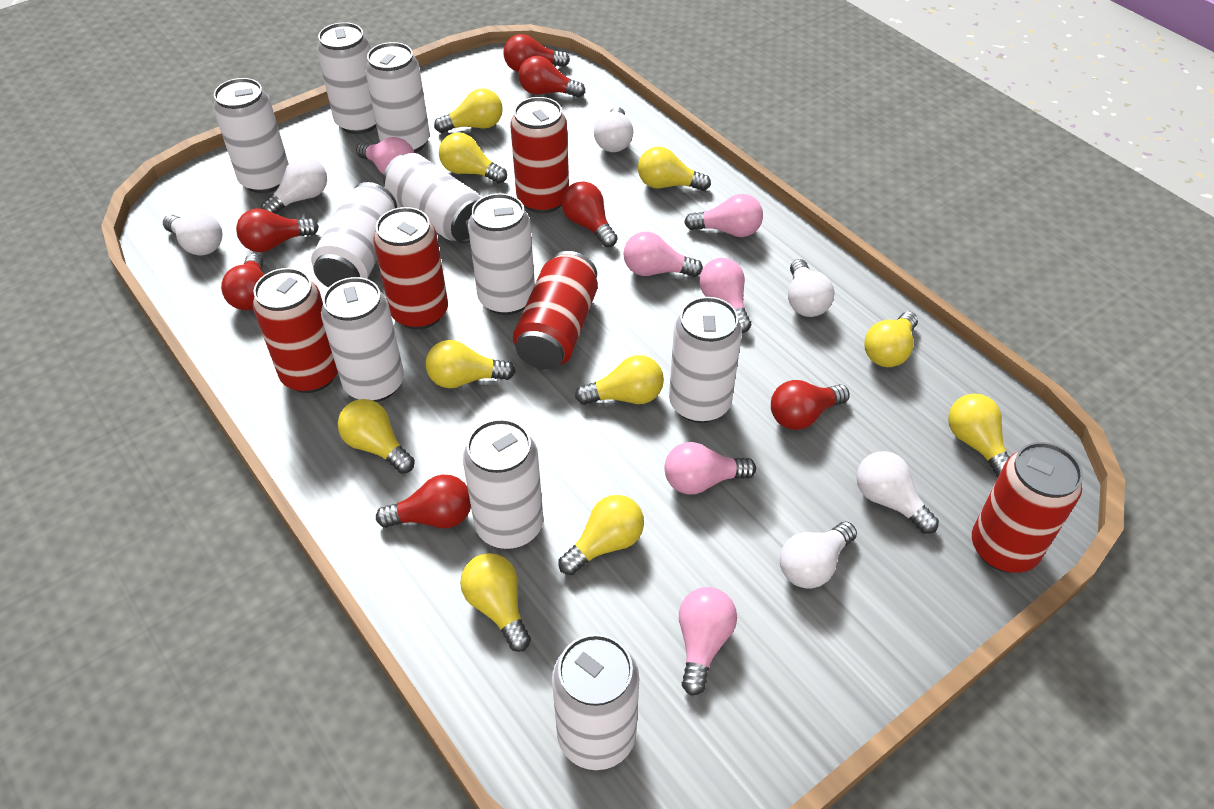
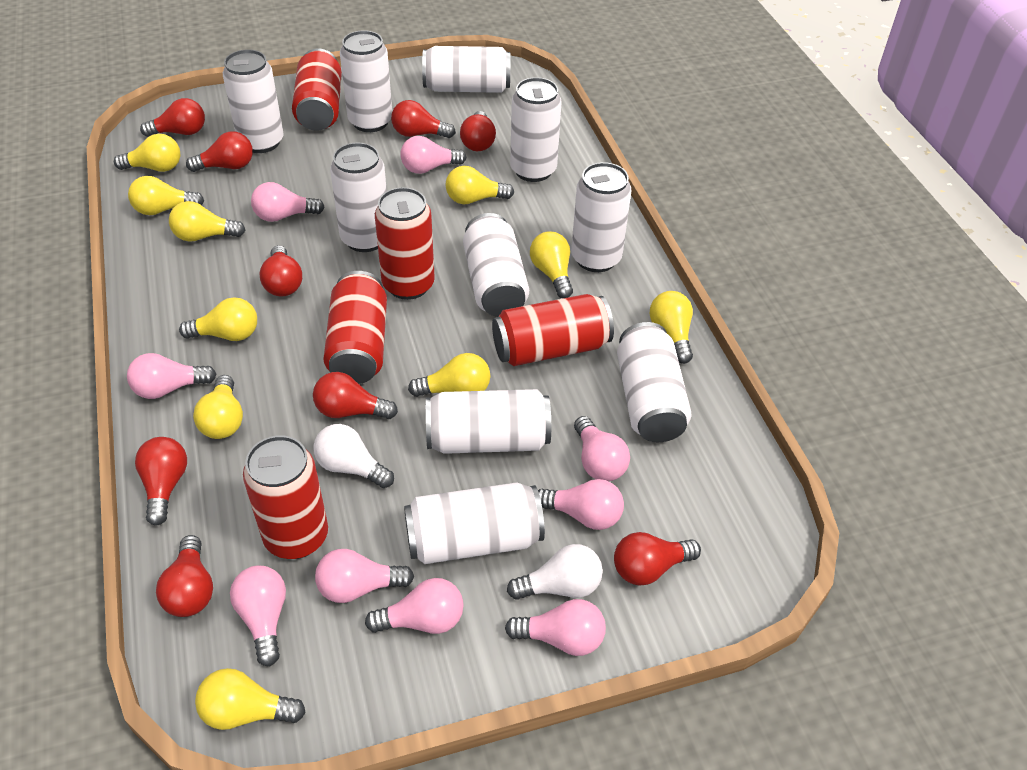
pink light bulb: 6 -> 9
red light bulb: 7 -> 9
white light bulb: 6 -> 2

